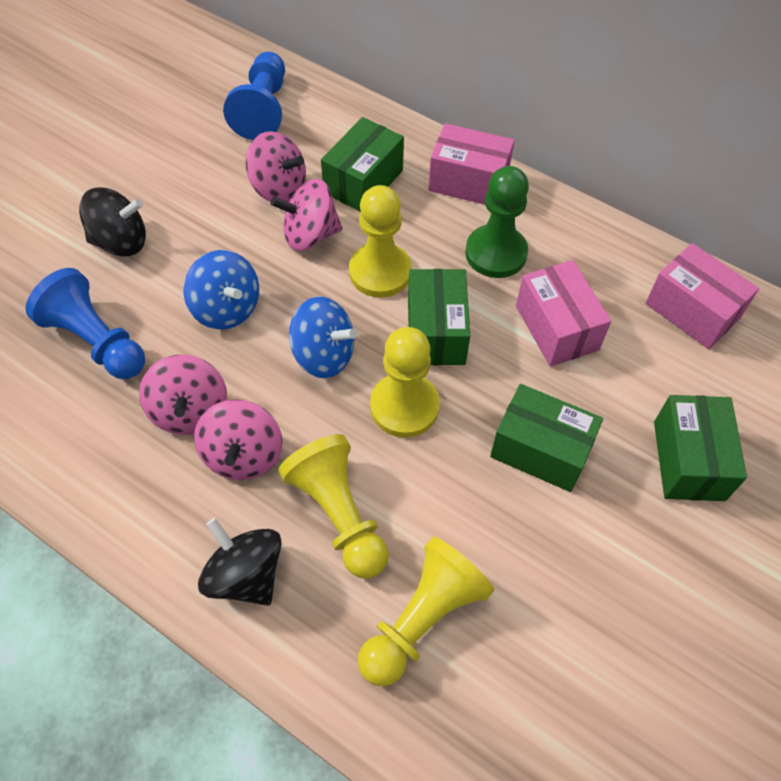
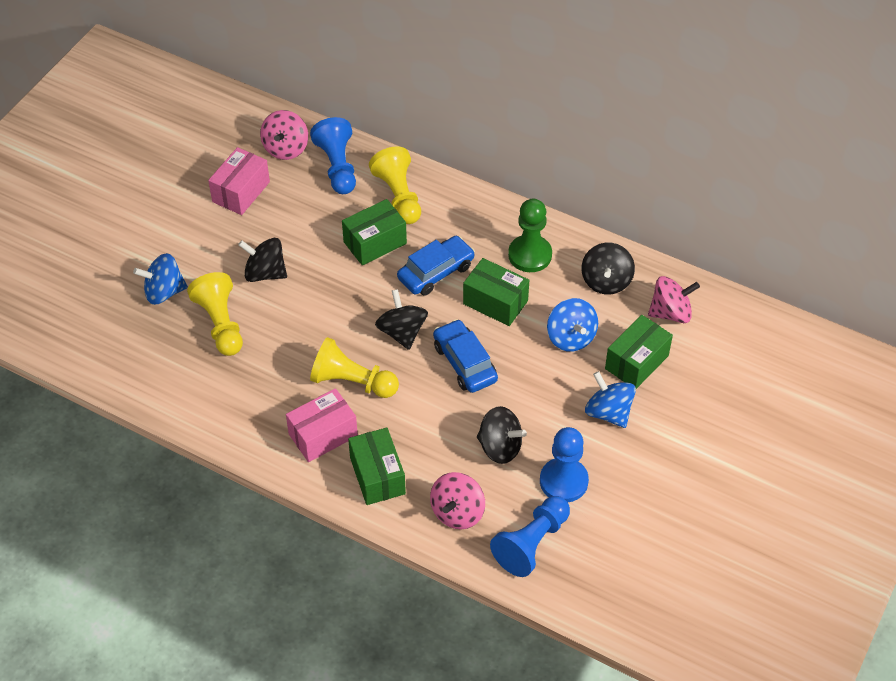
black spinning top: 2 -> 4
blue car: 0 -> 2
blue pawn: 2 -> 3
blue spinning top: 2 -> 3
pink box: 3 -> 2
pink spinning top: 4 -> 3
yellow pawn: 4 -> 3

